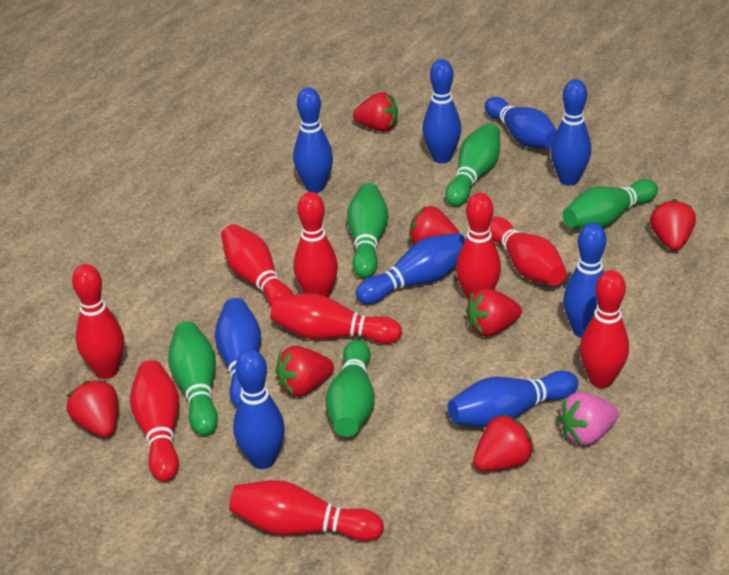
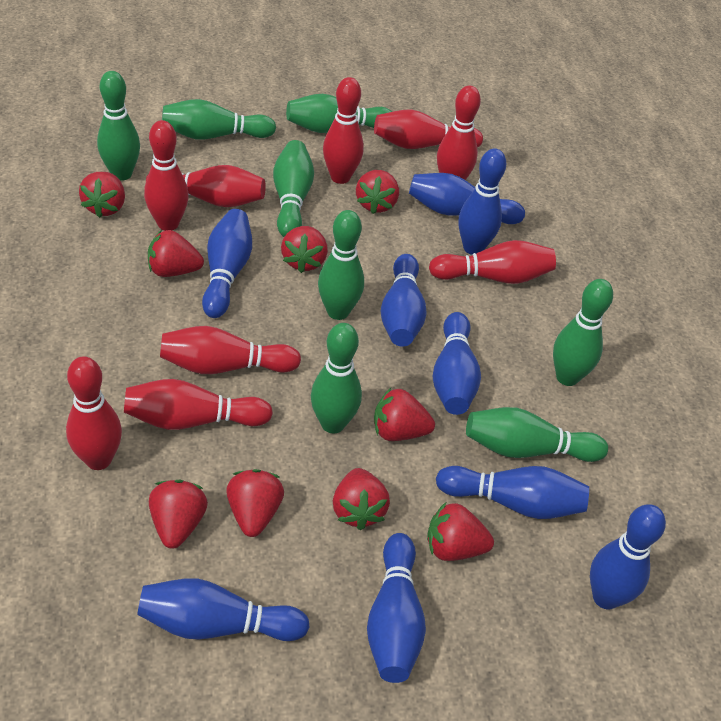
green bowling pin: 5 -> 8
pink strawberry: 1 -> 0
red strawberry: 7 -> 9

